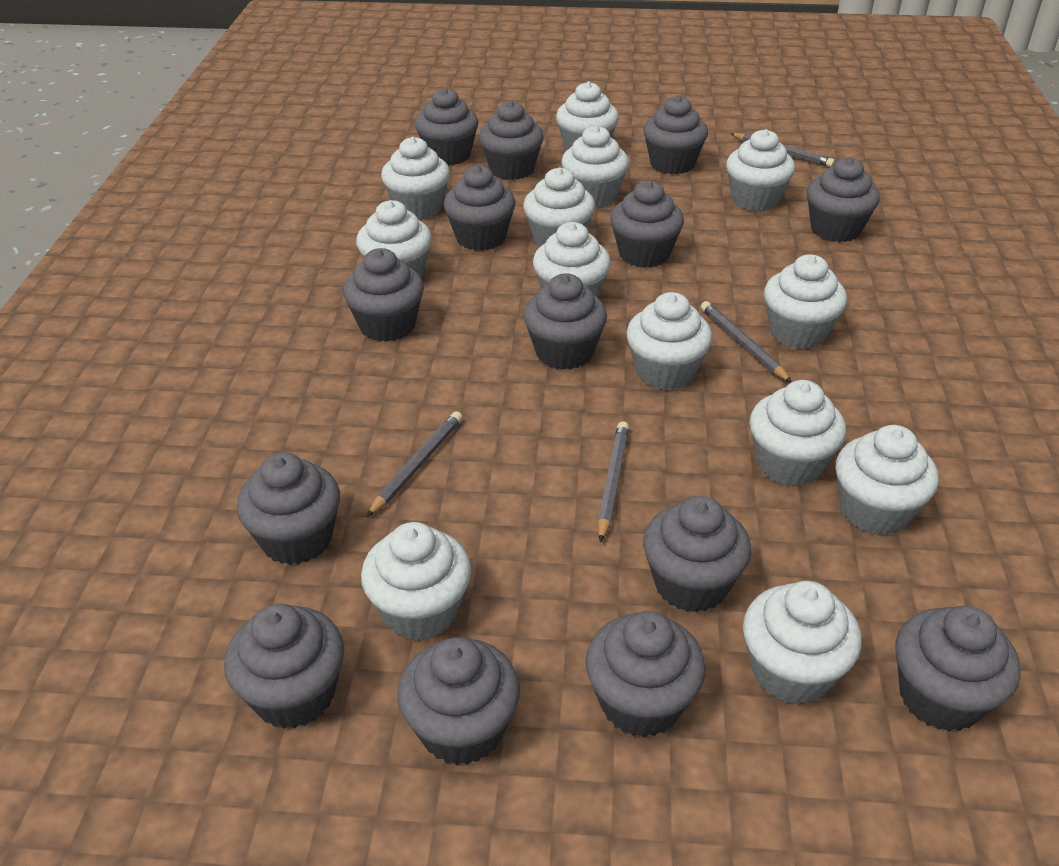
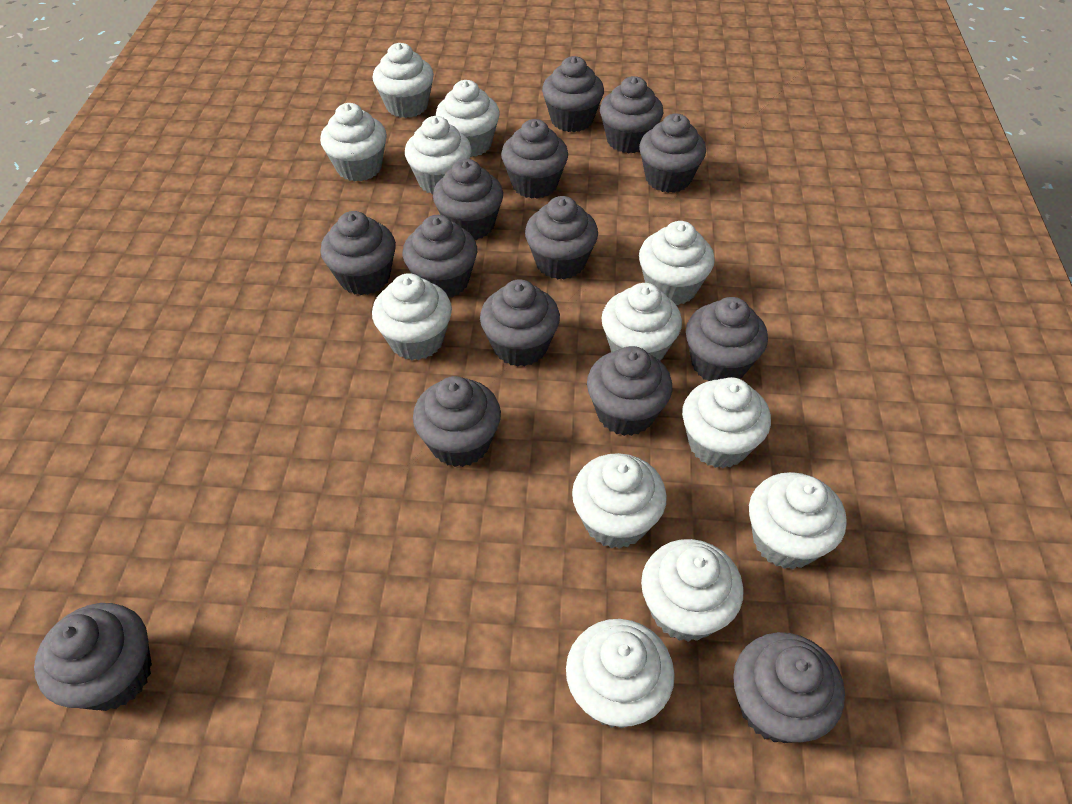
grey pencil: 4 -> 0
white cupcake: 13 -> 12

